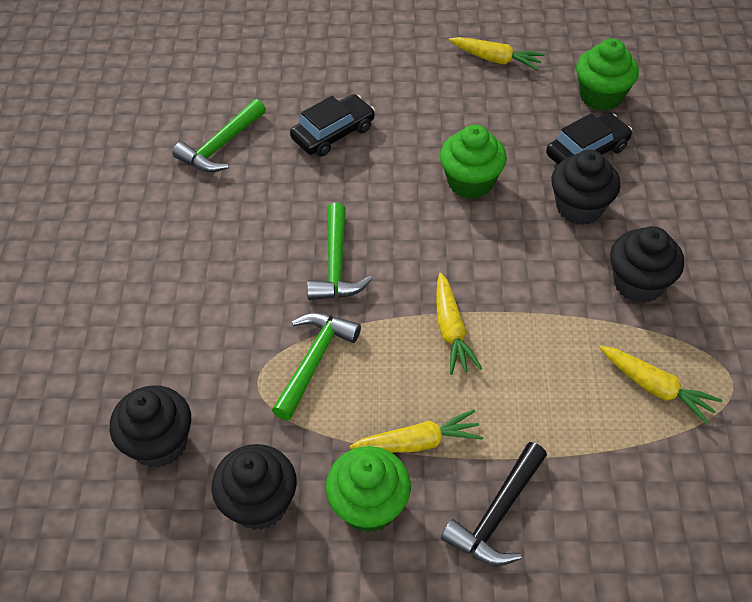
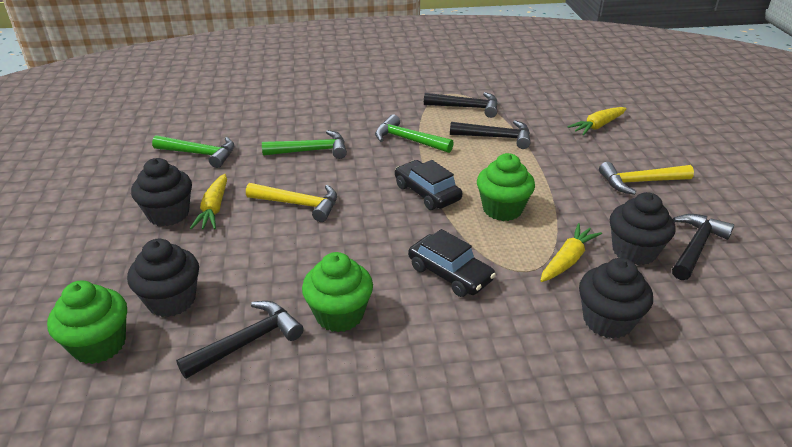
black hammer: 1 -> 4
yellow carrot: 4 -> 3
yellow hammer: 0 -> 2

